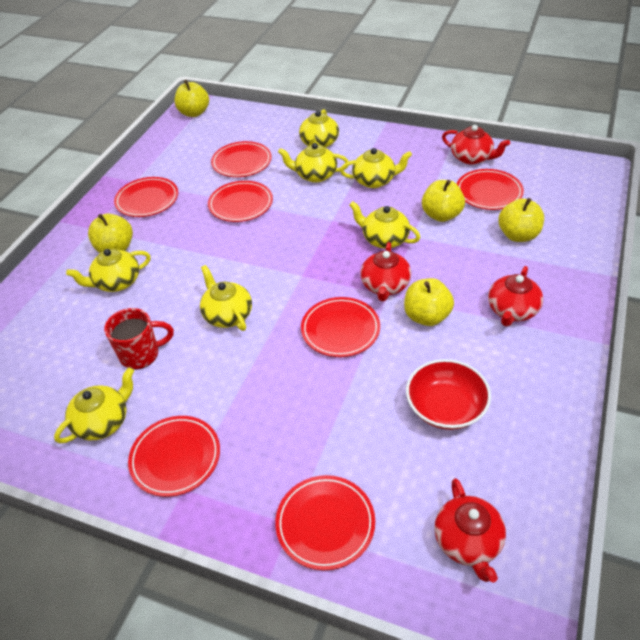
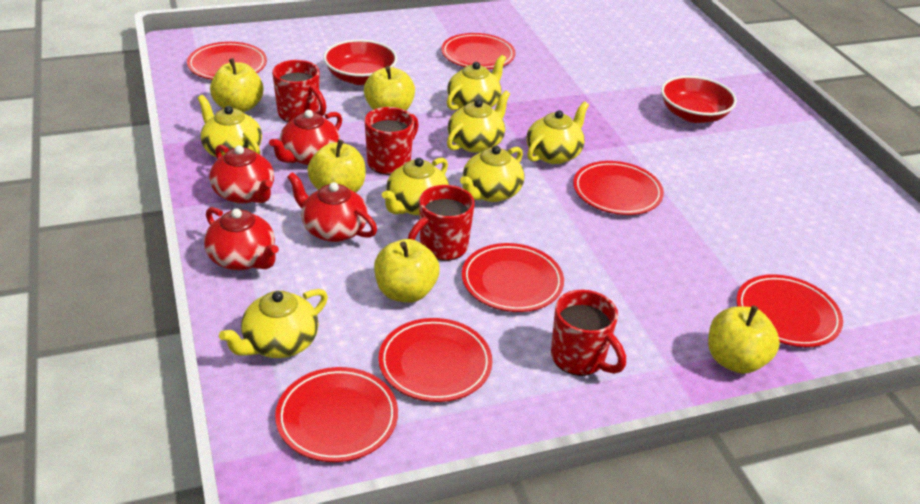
red bowl: 1 -> 2
red mug: 1 -> 4

